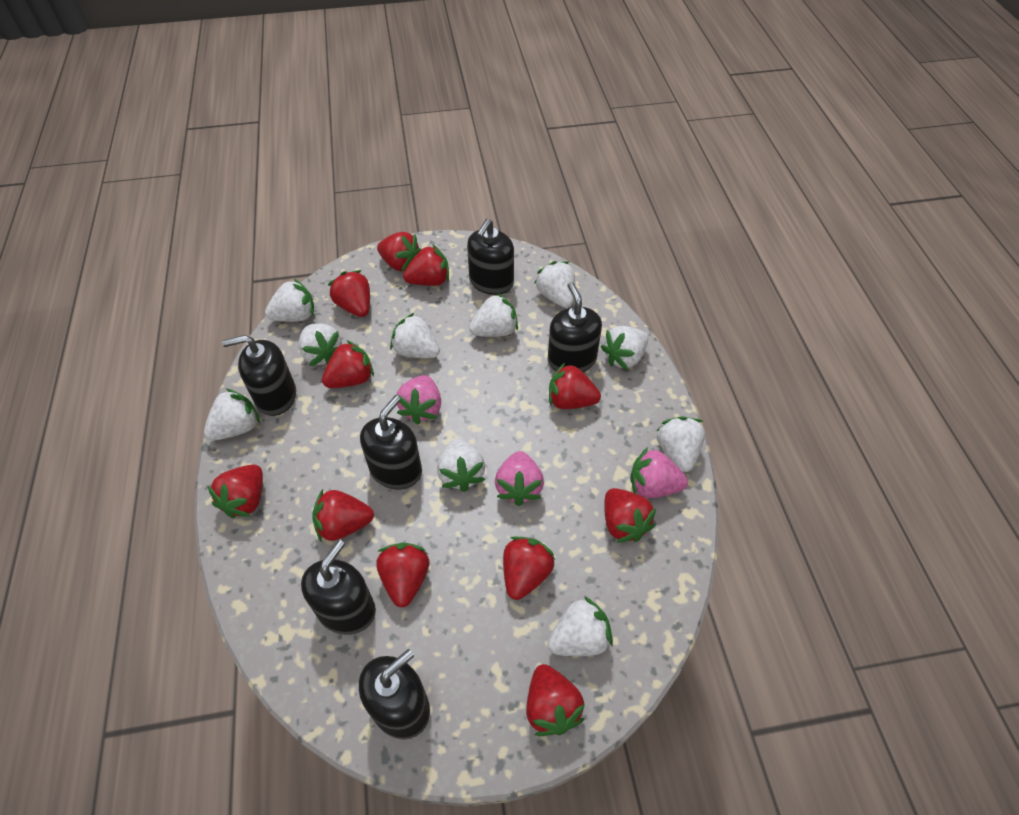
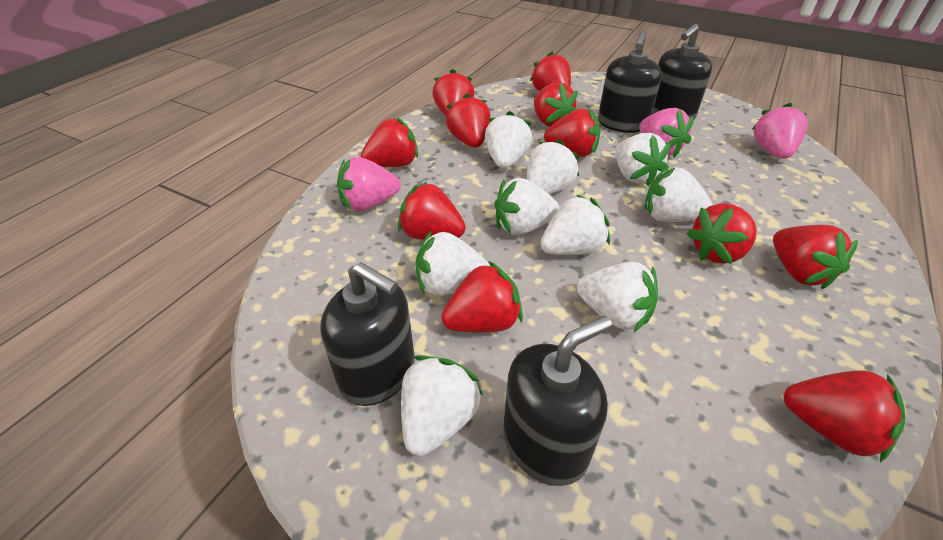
black soap dispenser: 6 -> 4
white strawberry: 10 -> 9

